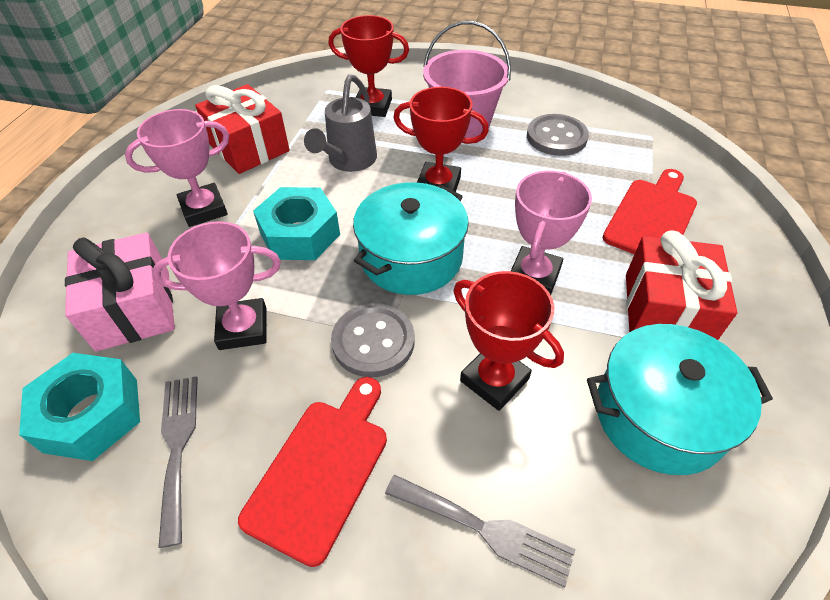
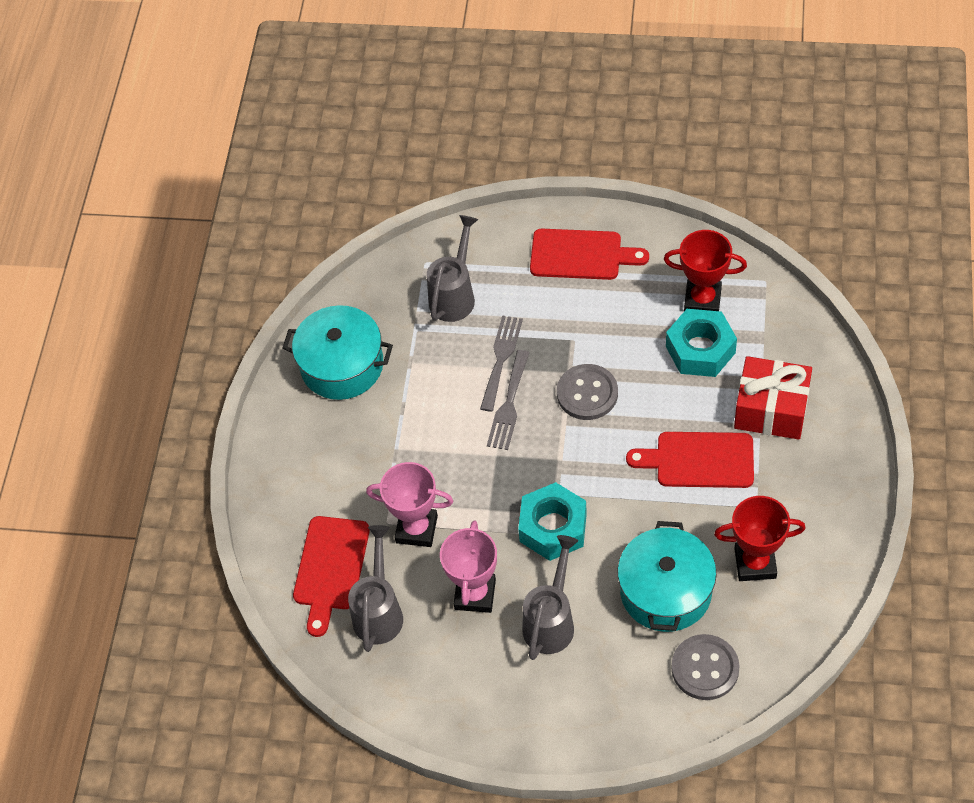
grey watering can: 1 -> 3
pink bucket: 1 -> 0
pink gift: 1 -> 0
pink trophy: 3 -> 2
red cutting board: 2 -> 3
red gift: 2 -> 1
red trophy: 3 -> 2

